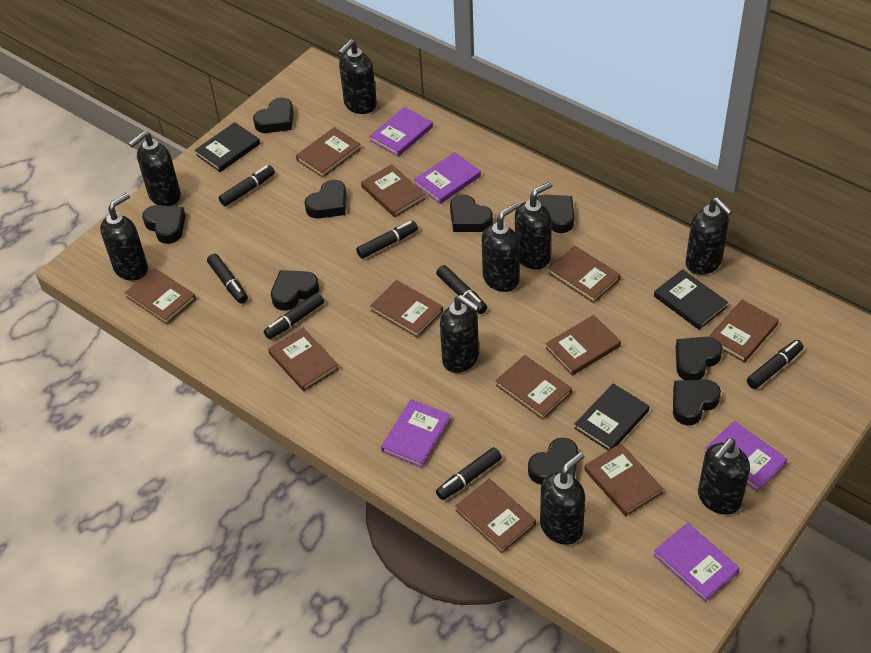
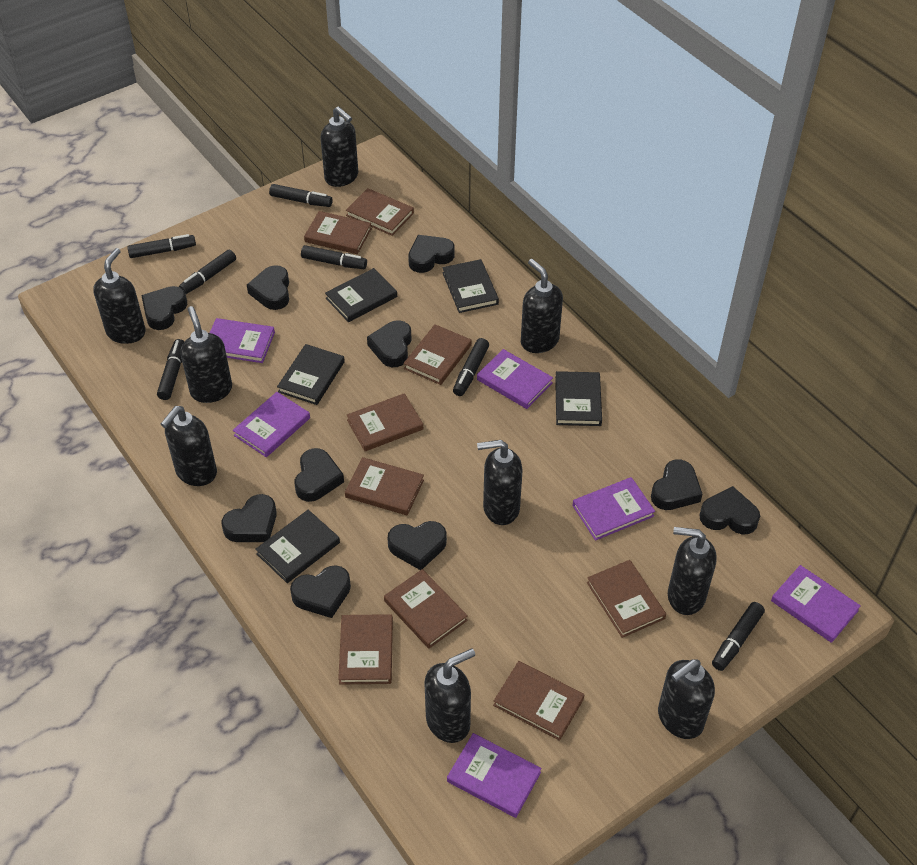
black book: 3 -> 5
black heart: 9 -> 10
brown book: 11 -> 9
purple book: 5 -> 6

